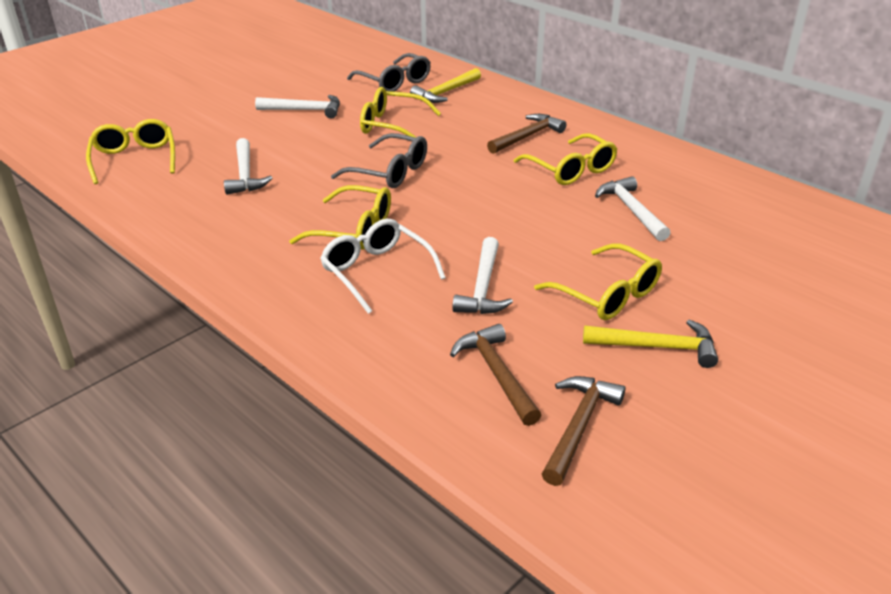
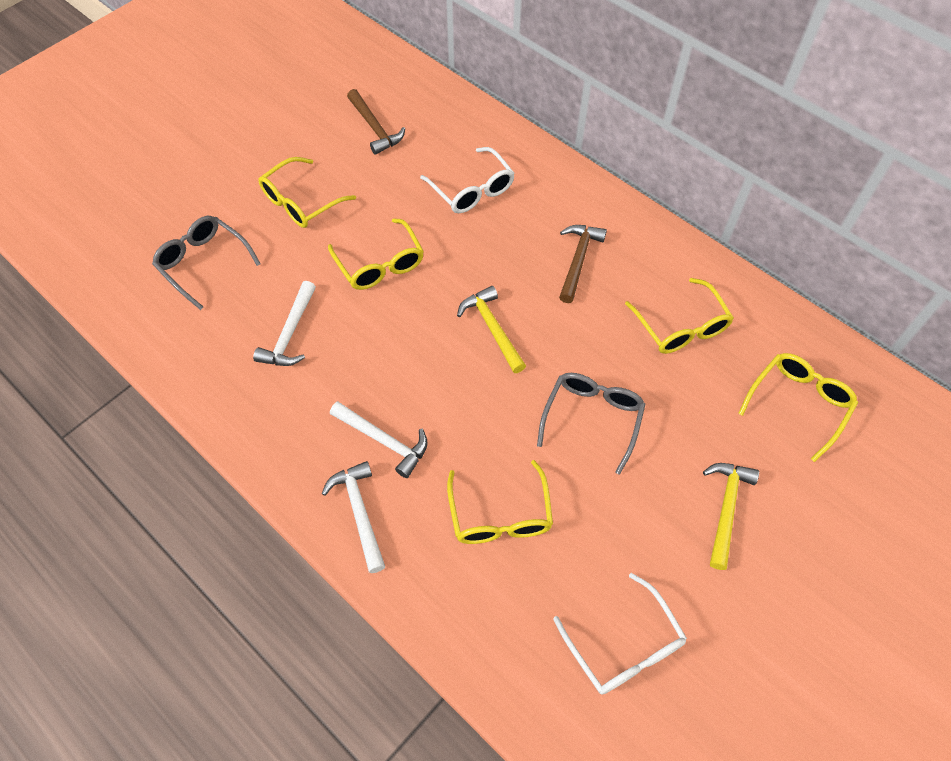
brown hammer: 3 -> 2
white glasses: 1 -> 2
white hammer: 4 -> 3

